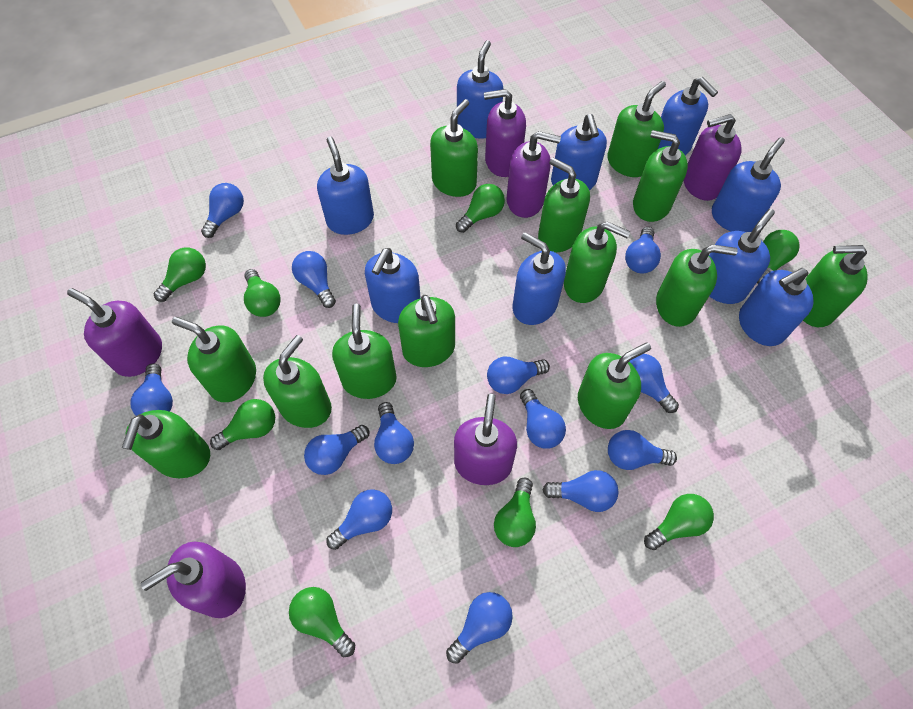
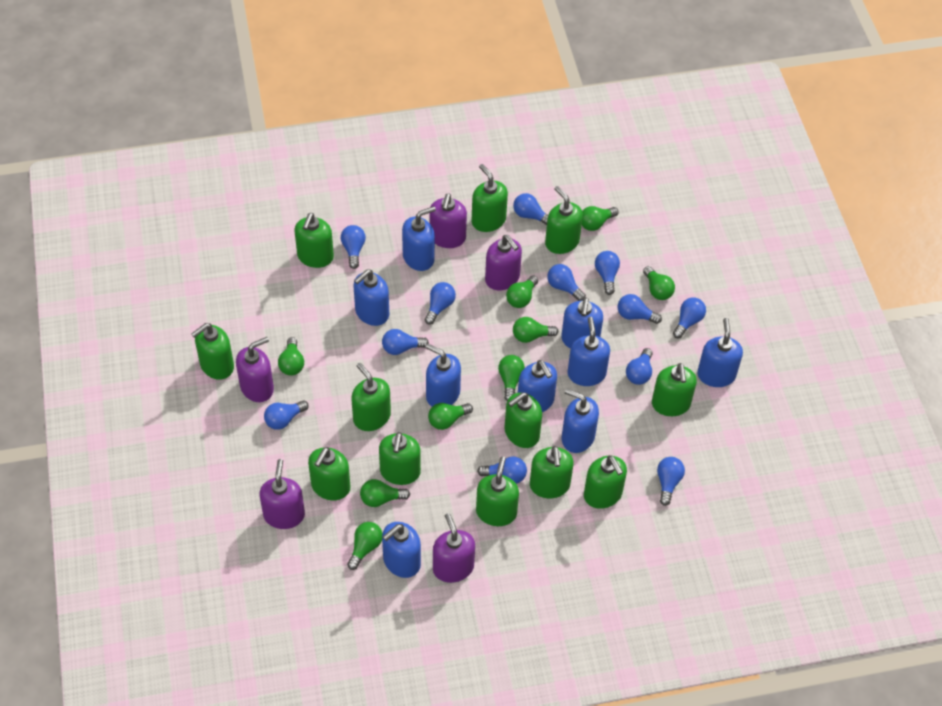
blue light bulb: 13 -> 12
green light bulb: 8 -> 9
green soap dispenser: 13 -> 12
purple soap dispenser: 6 -> 5

